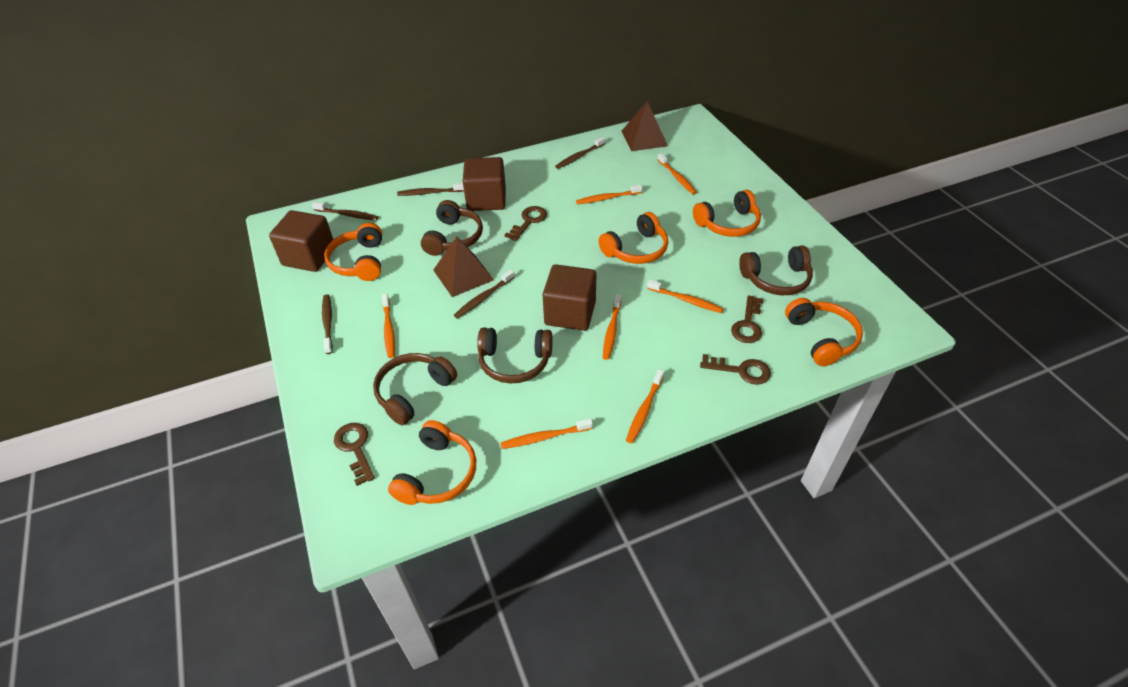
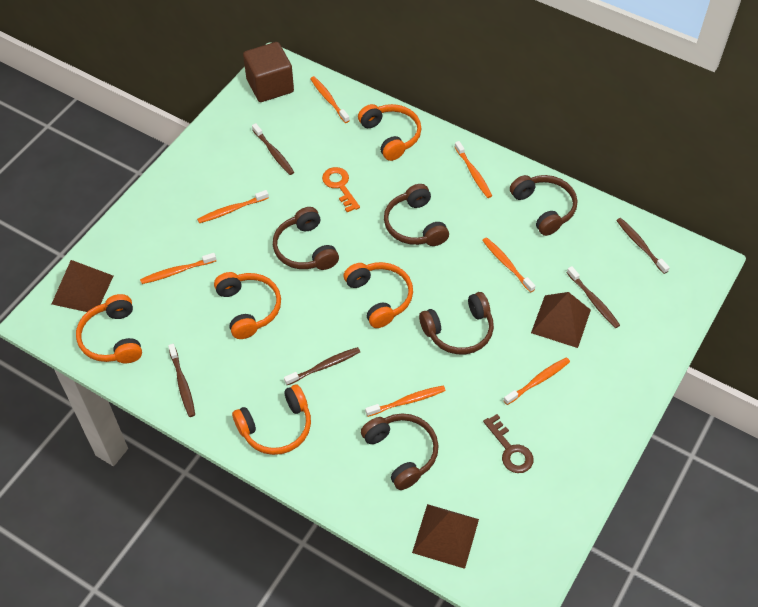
brown cube: 3 -> 1
brown headphones: 4 -> 5
brown key: 4 -> 1
brown pyramid: 2 -> 3
orange key: 0 -> 1

